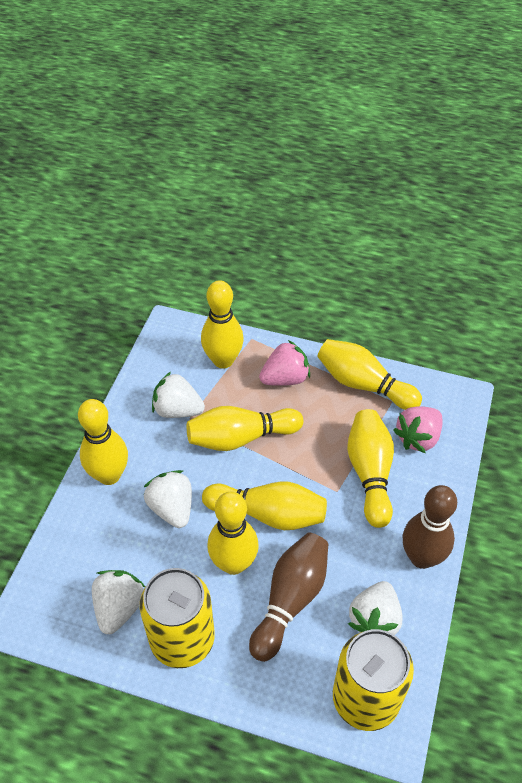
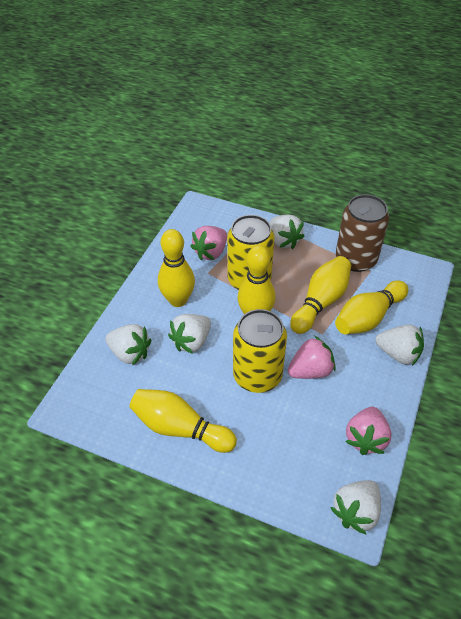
brown bowling pin: 2 -> 0
brown can: 0 -> 1
pink strawberry: 2 -> 3
white strawberry: 4 -> 5
yellow bowling pin: 7 -> 5

